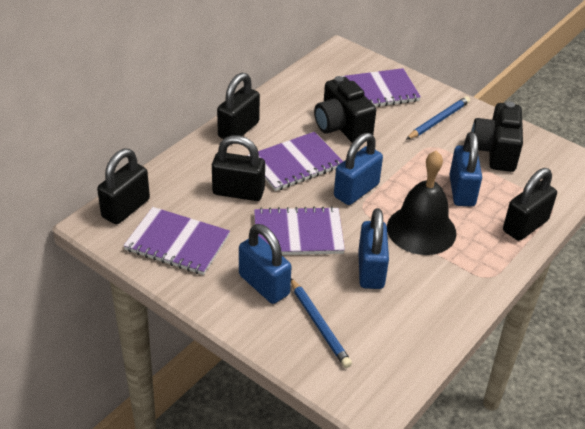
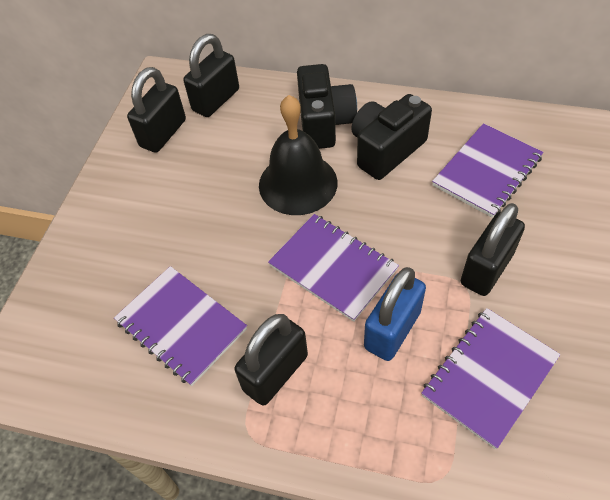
blue padlock: 4 -> 1
blue pencil: 2 -> 0

